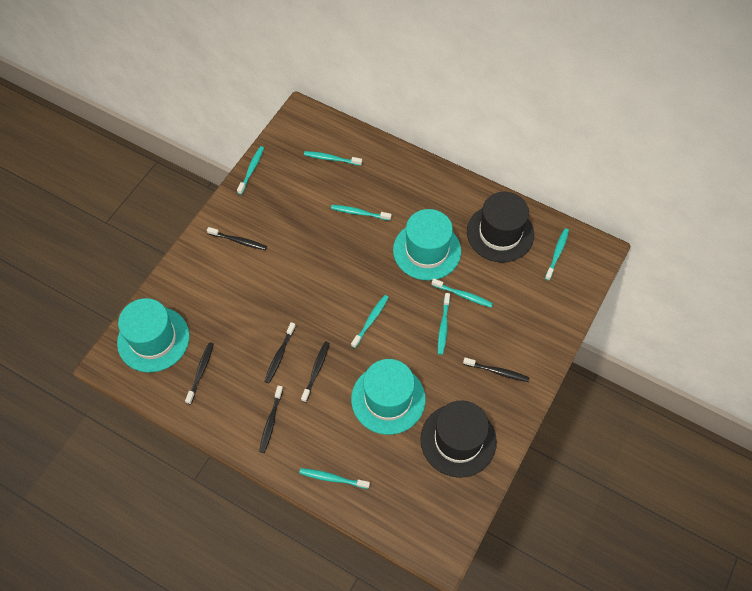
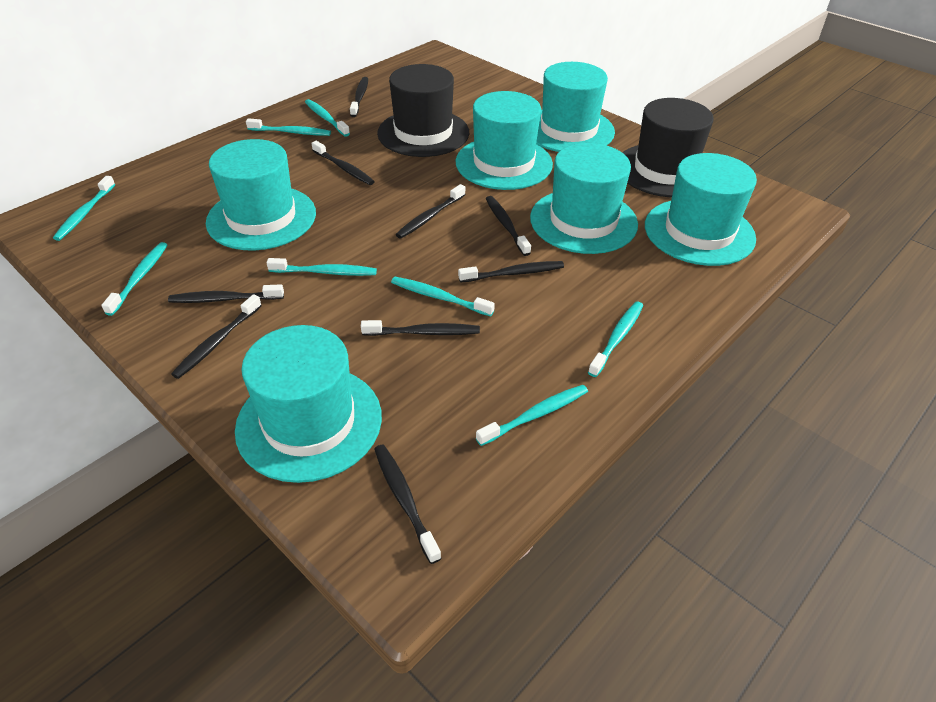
black toothbrush: 6 -> 9
turquoise hat: 3 -> 6

